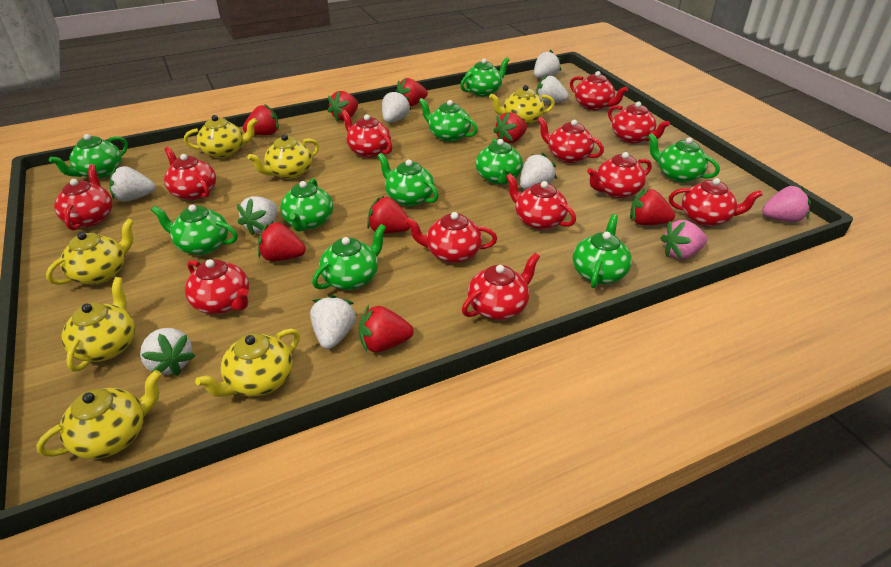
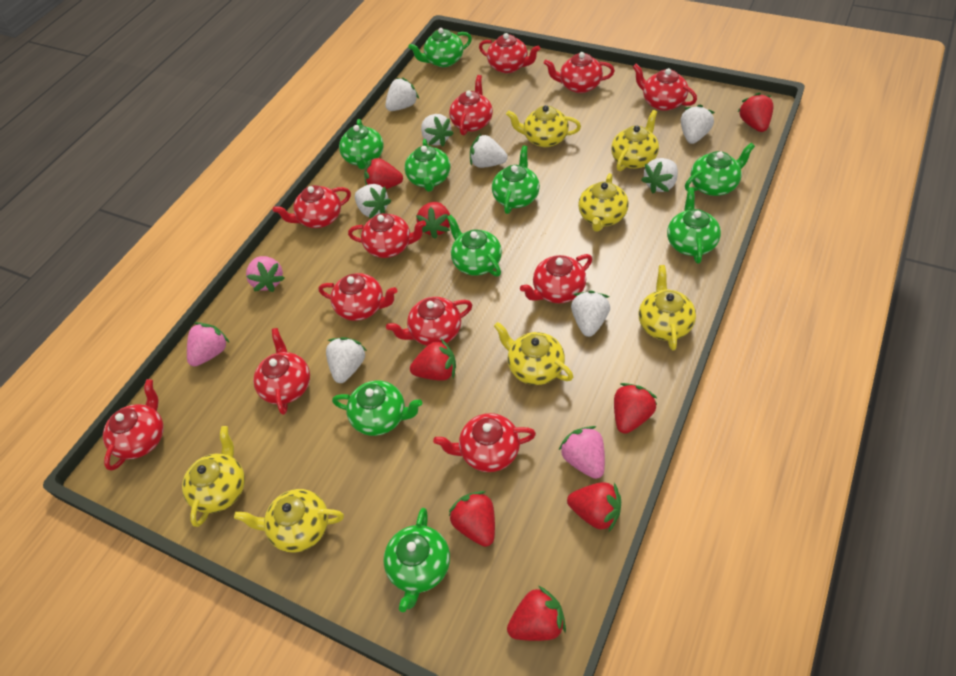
green teapot: 10 -> 9
pink strawberry: 2 -> 3

